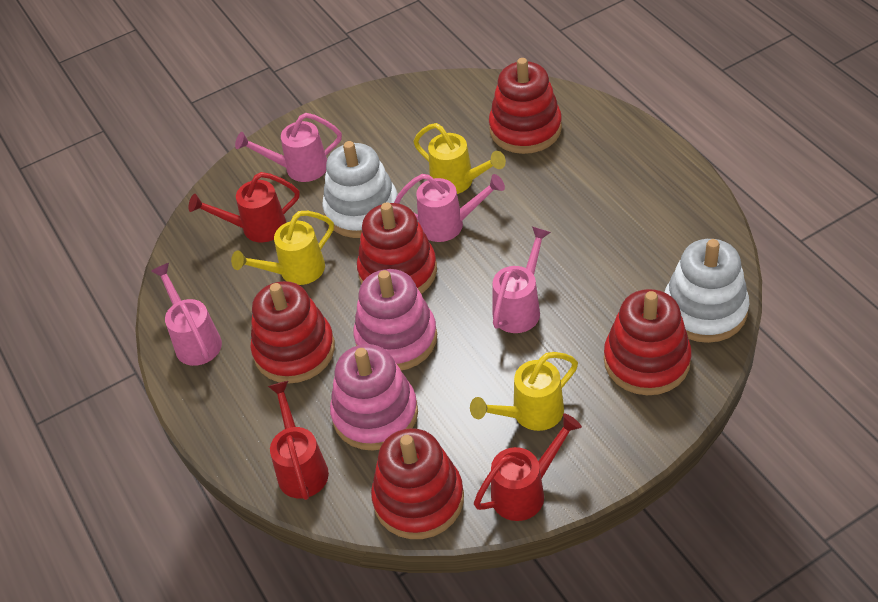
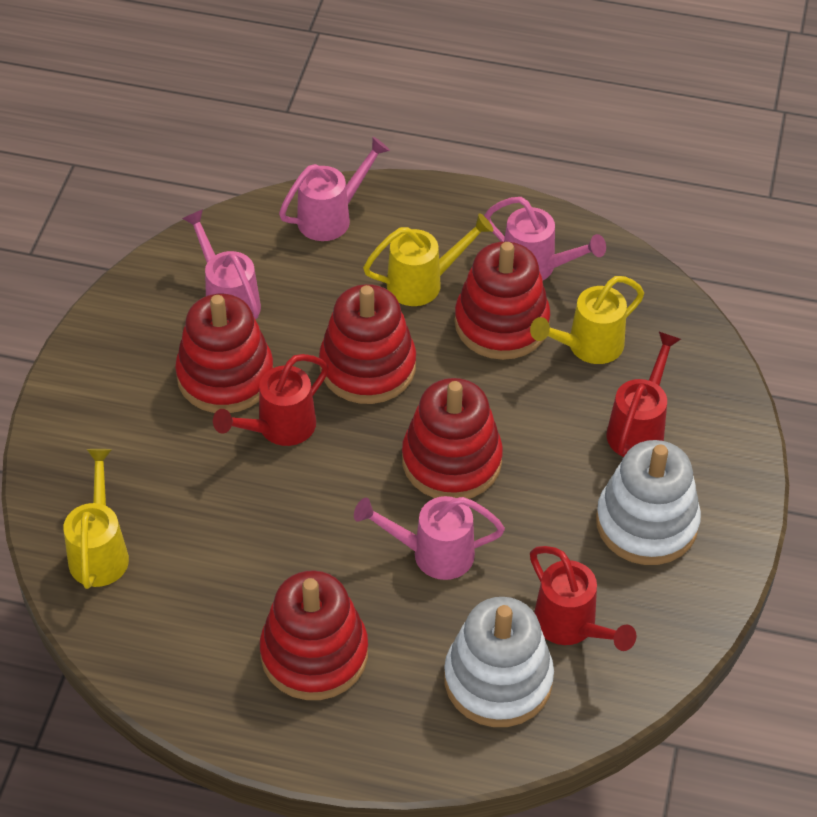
pink stacking toy: 2 -> 0

